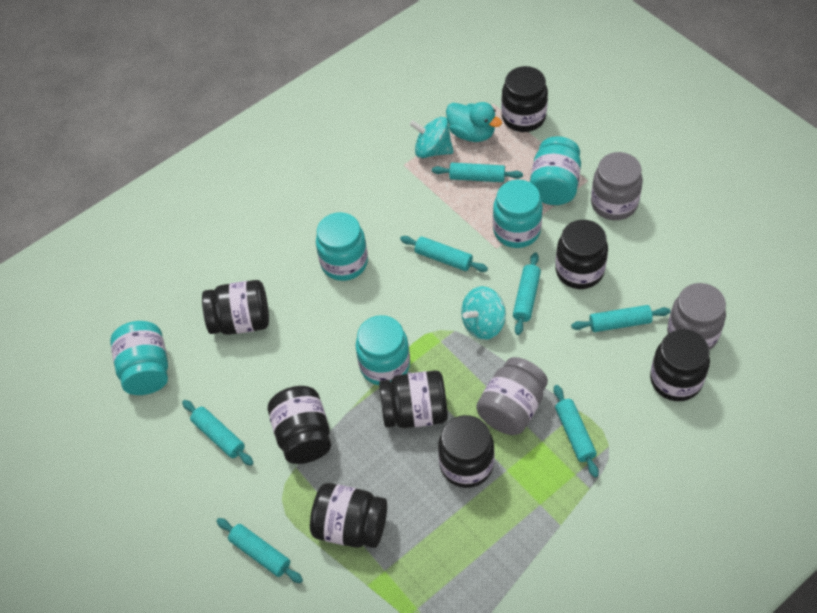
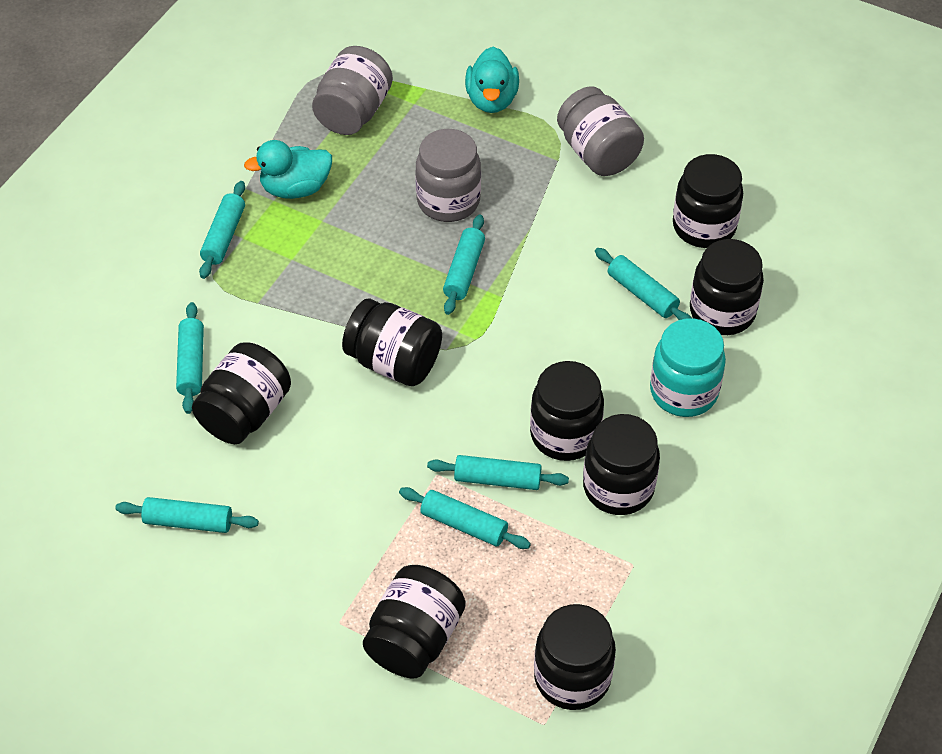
turquoise duck: 1 -> 2
turquoise jar: 5 -> 1
turquoise spinning top: 2 -> 0

